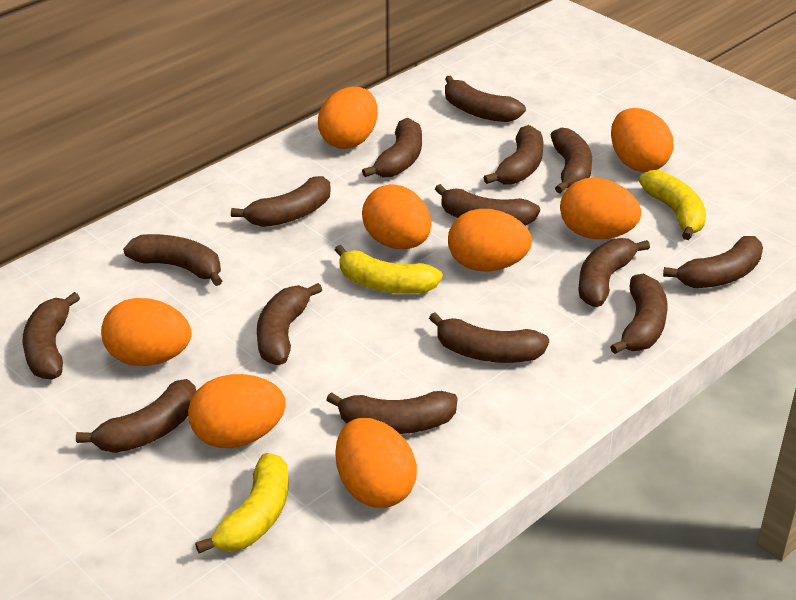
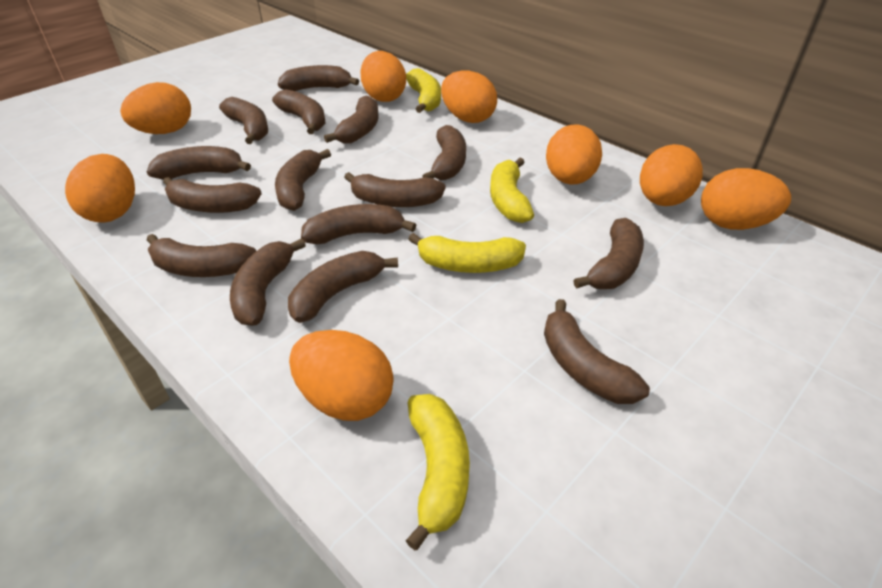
yellow banana: 3 -> 4

